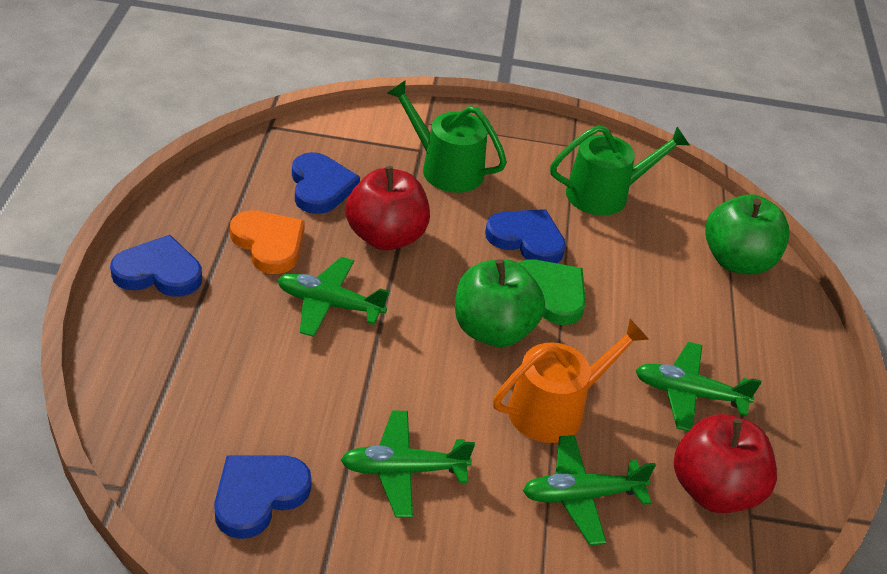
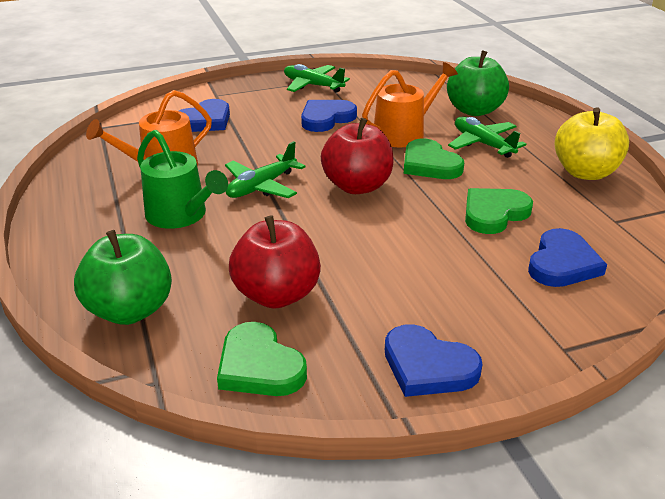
green heart: 1 -> 3
green plane: 4 -> 3
green watering can: 2 -> 1
orange heart: 1 -> 0
orange watering can: 1 -> 2
yellow apple: 0 -> 1

